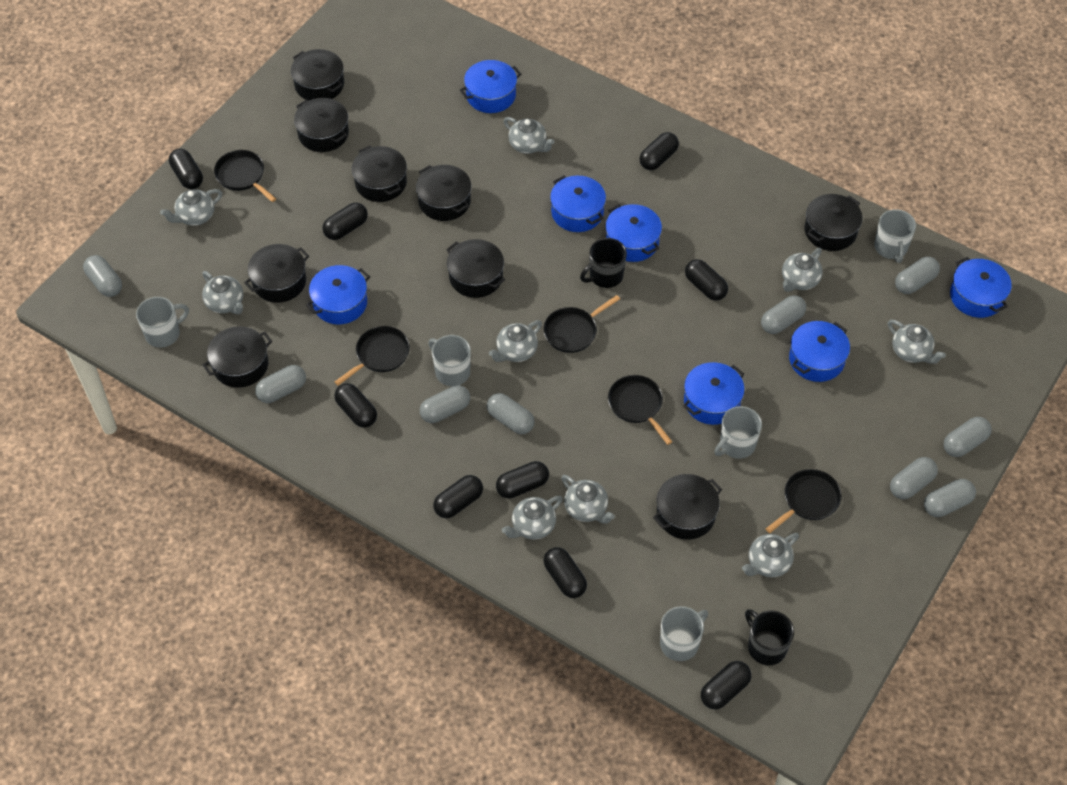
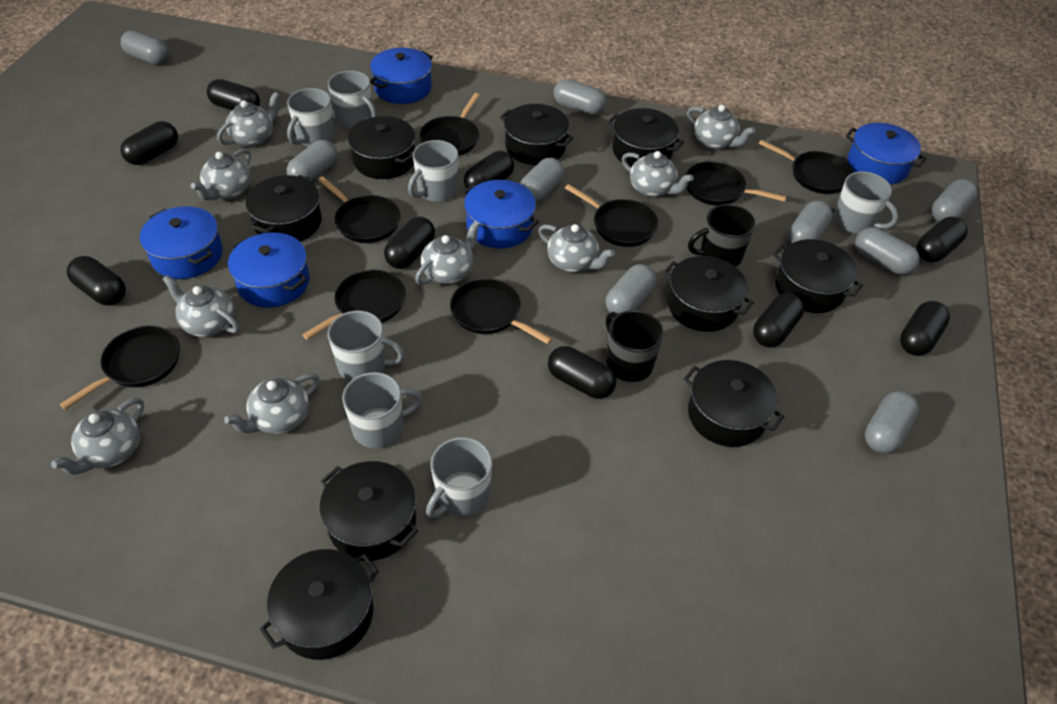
black pan: 5 -> 8
blue pot: 7 -> 5
grey mug: 5 -> 7

